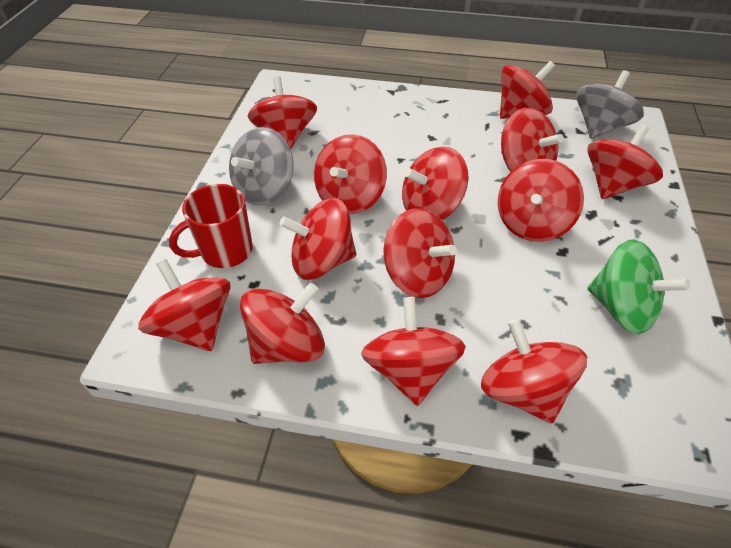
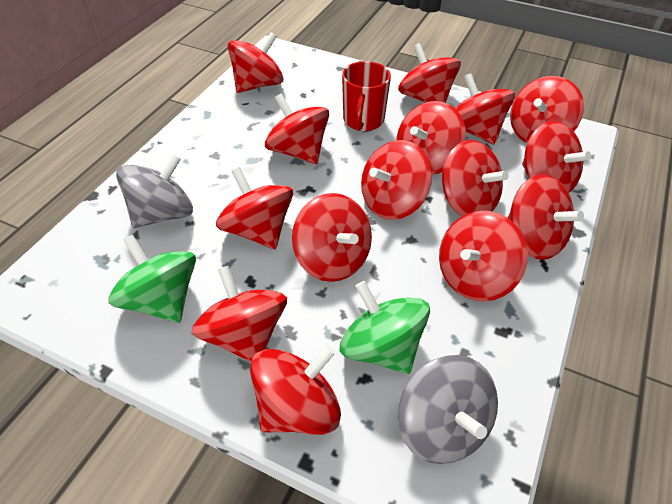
green spinning top: 1 -> 2
red spinning top: 13 -> 15

